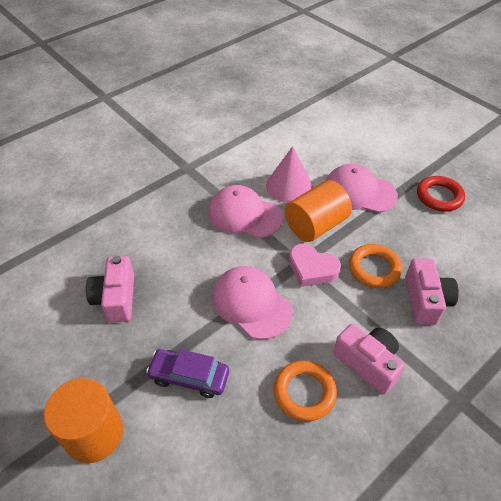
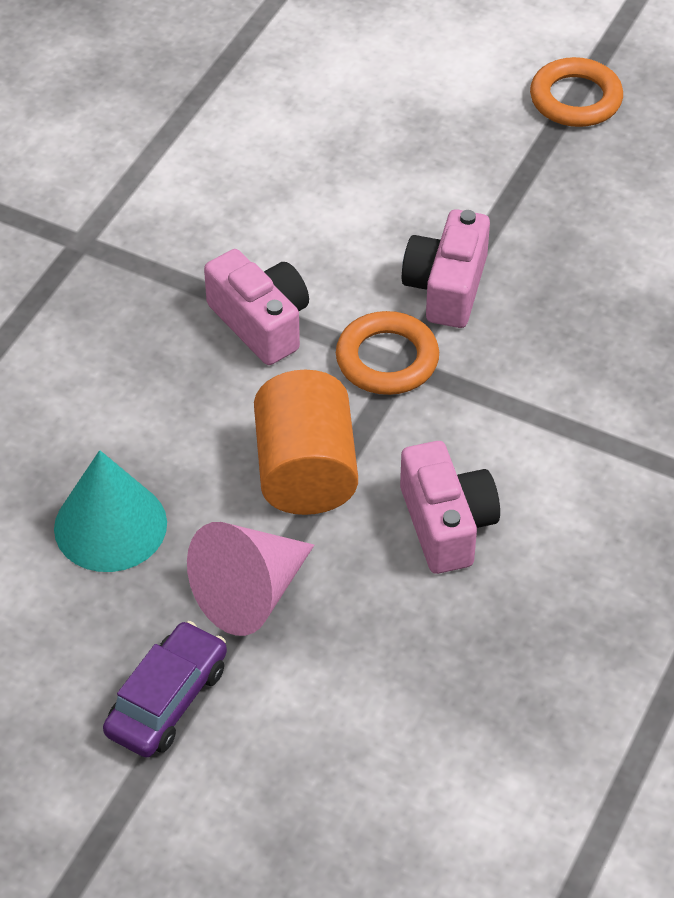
orange cylinder: 2 -> 1
pink cap: 3 -> 0
pink heart: 1 -> 0
red ring: 1 -> 0
turquoise cone: 0 -> 1

